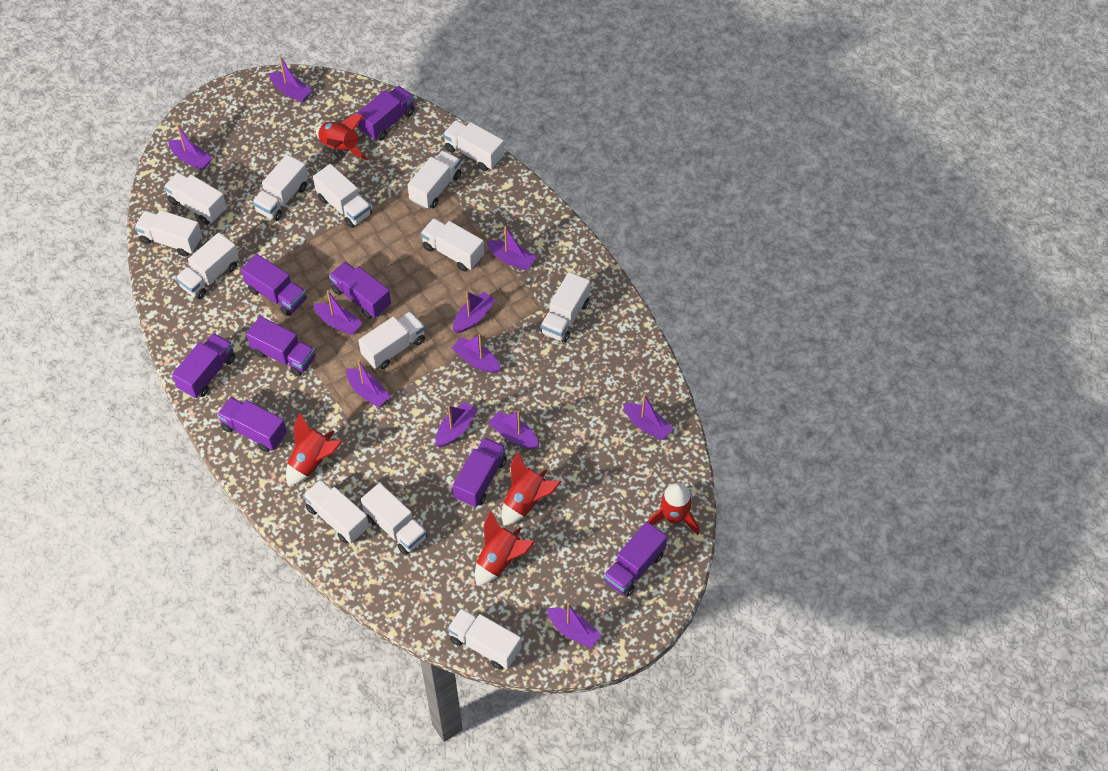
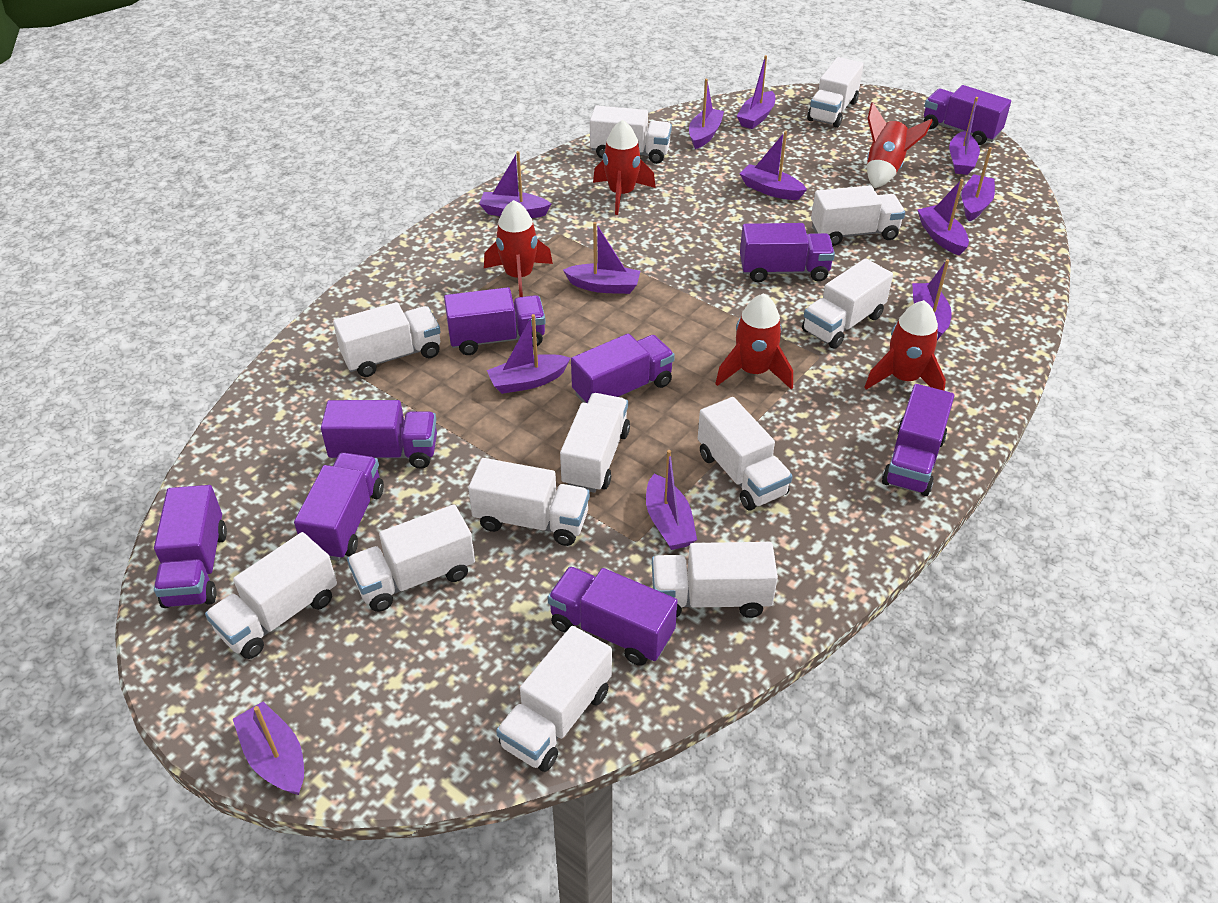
purple boat: 11 -> 12
purple truck: 8 -> 9
white truck: 13 -> 12

